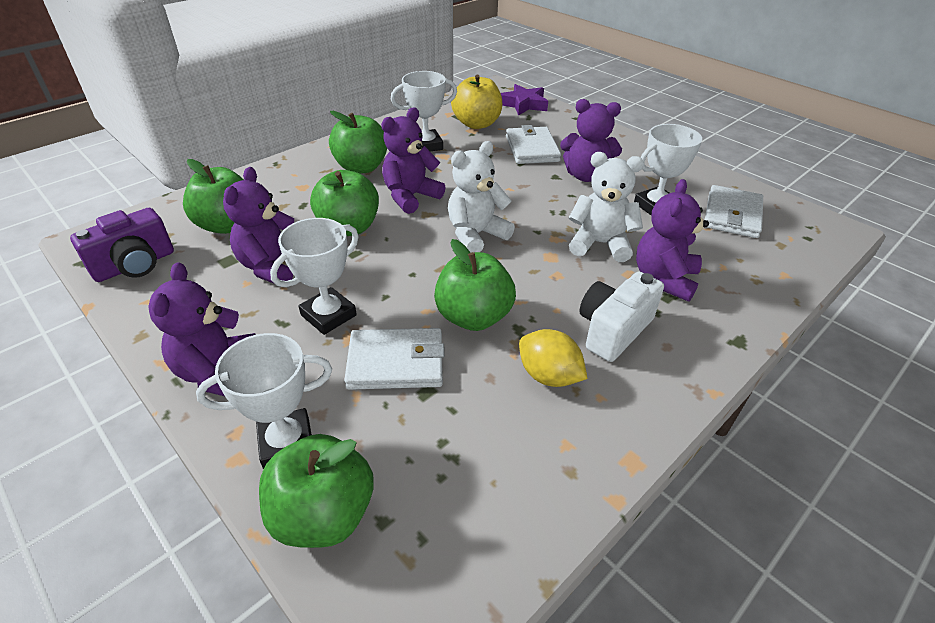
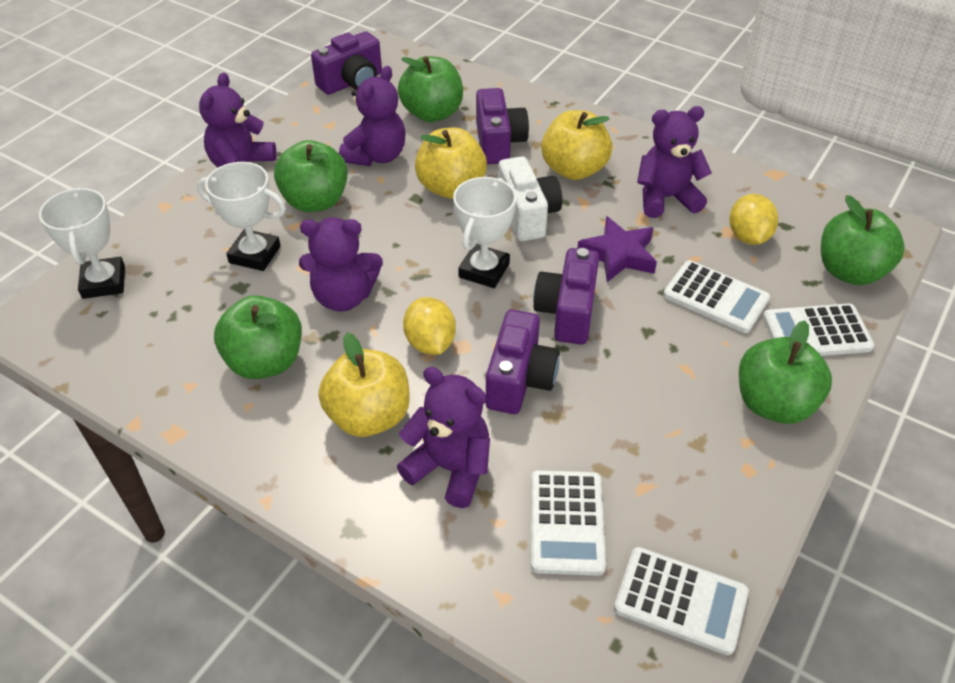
purple camera: 1 -> 4
white calculator: 0 -> 4
white teddy bear: 2 -> 0
white trophy: 4 -> 3
white wallet: 3 -> 0
yellow apple: 1 -> 3
yellow lemon: 1 -> 2

